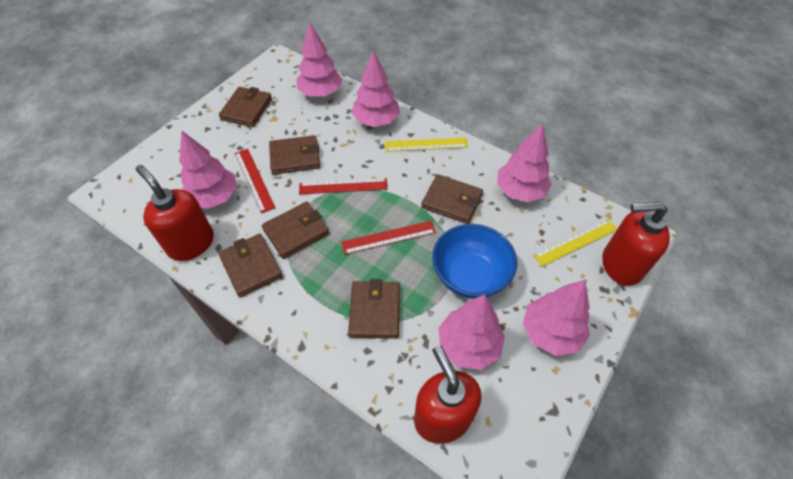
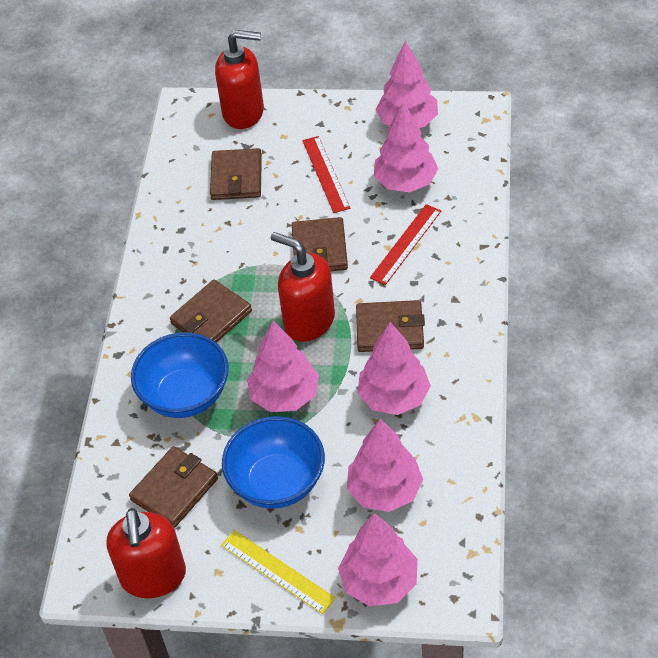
blue bowl: 1 -> 2
brown wallet: 6 -> 5
red ruler: 3 -> 2
yellow ruler: 2 -> 1

